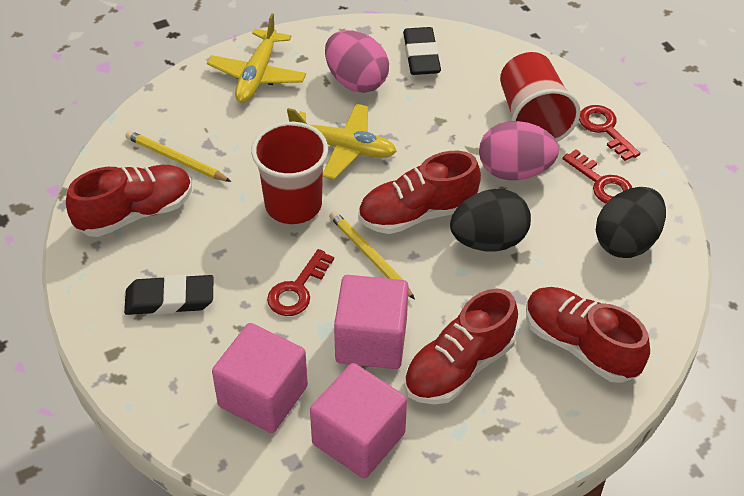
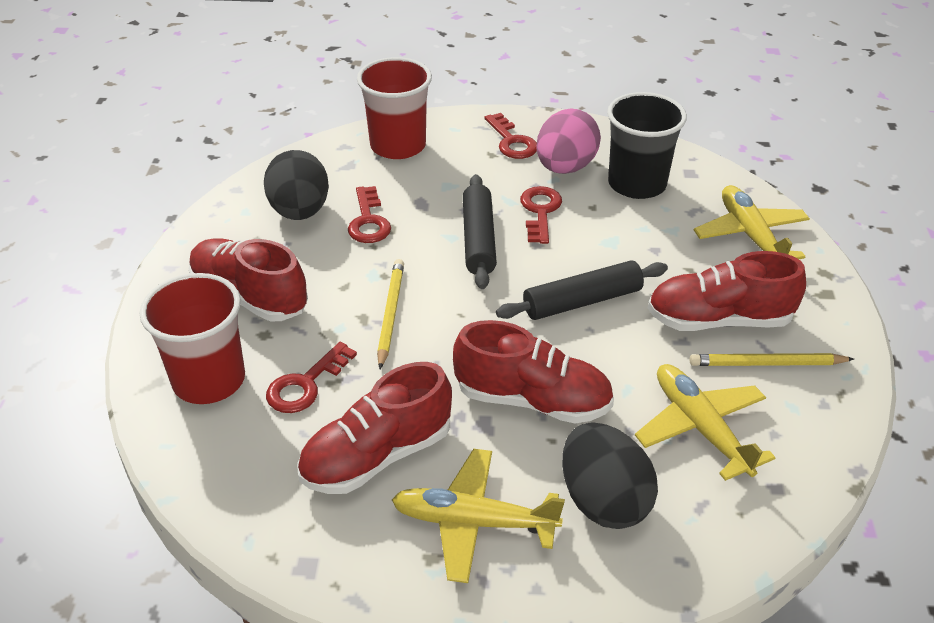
black cup: 0 -> 1
black eraser: 2 -> 0
black rolling pin: 0 -> 2
pink cube: 3 -> 0
pink egg: 2 -> 1
red key: 3 -> 4
yellow plane: 2 -> 3

